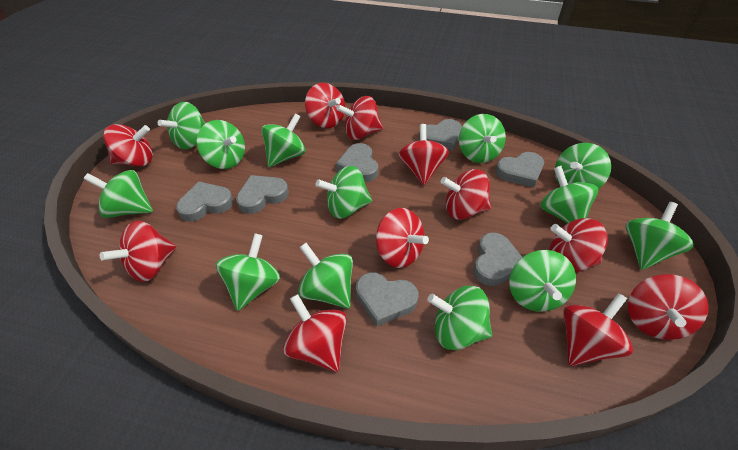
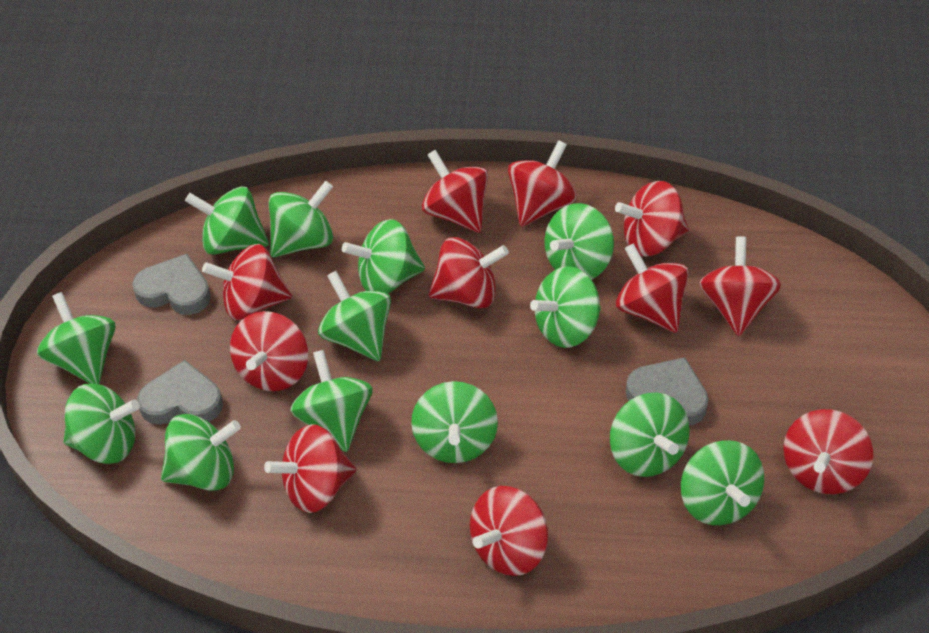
grey heart: 7 -> 3

